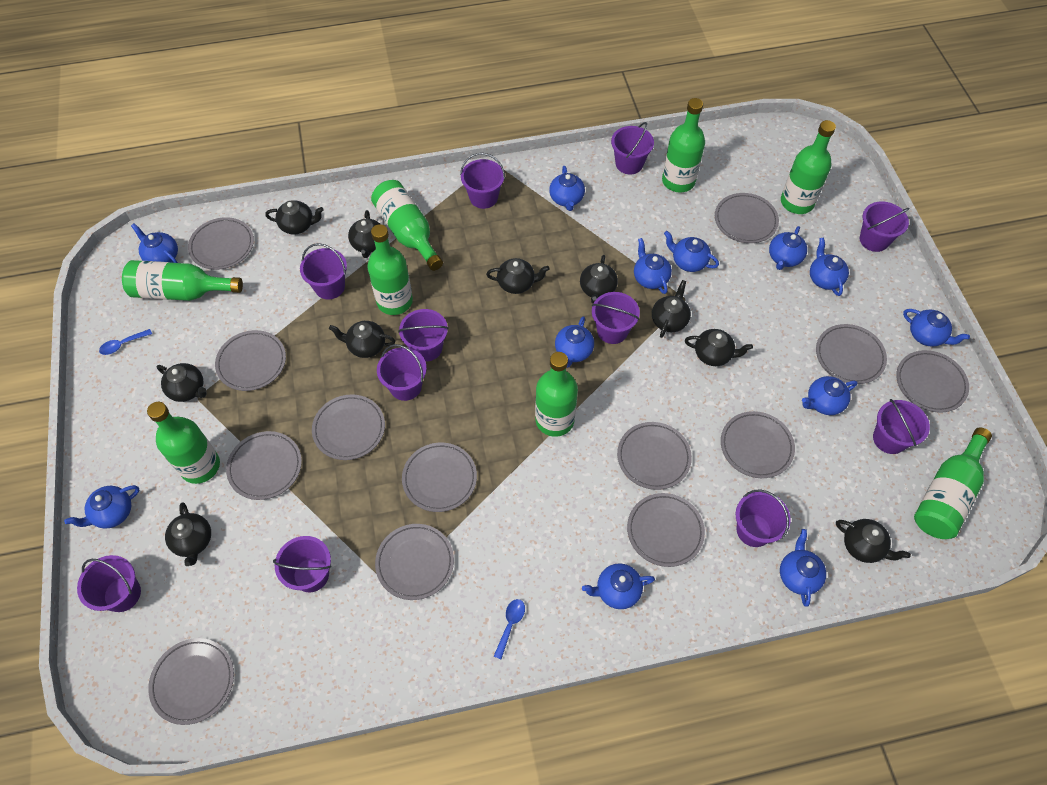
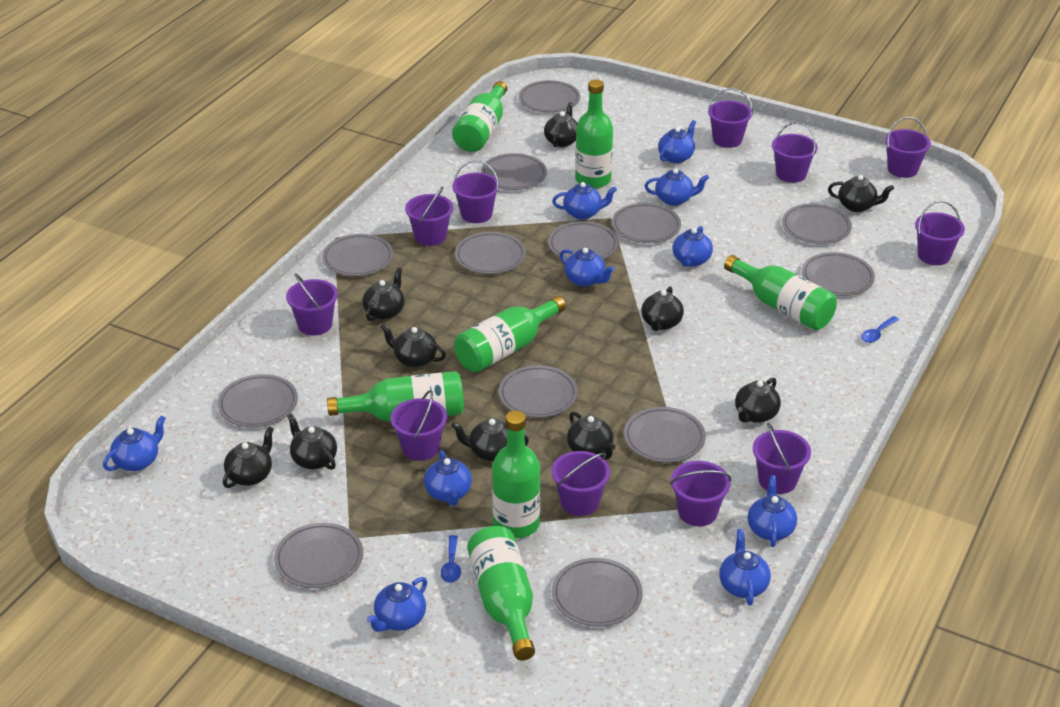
blue teapot: 12 -> 10
green bottle: 8 -> 7

